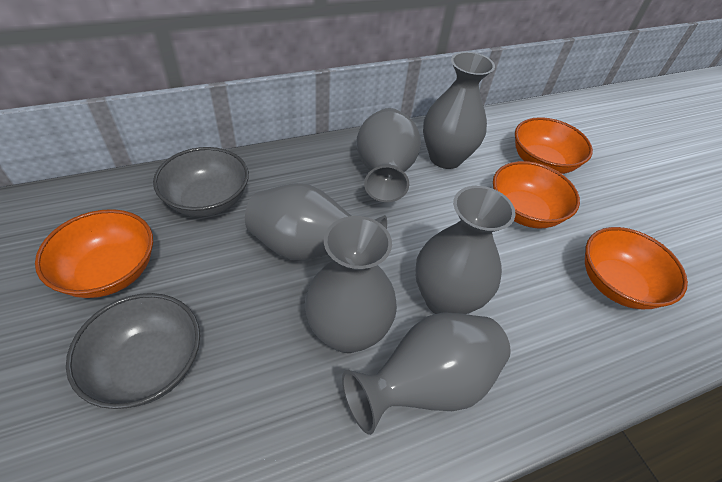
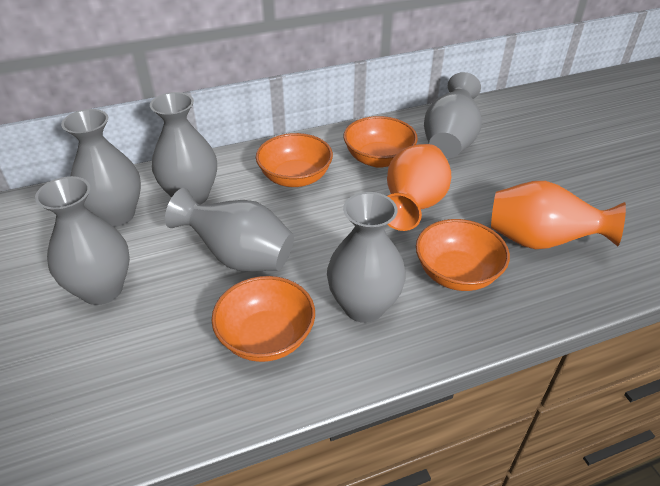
grey bowl: 2 -> 0
orange vase: 0 -> 2

